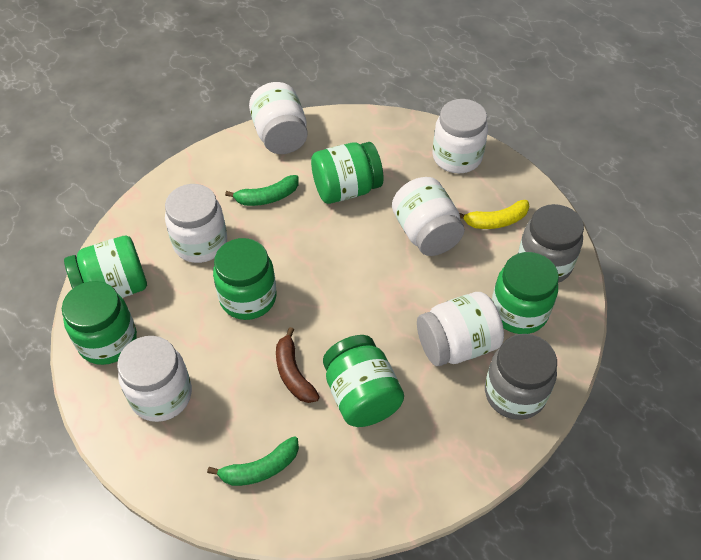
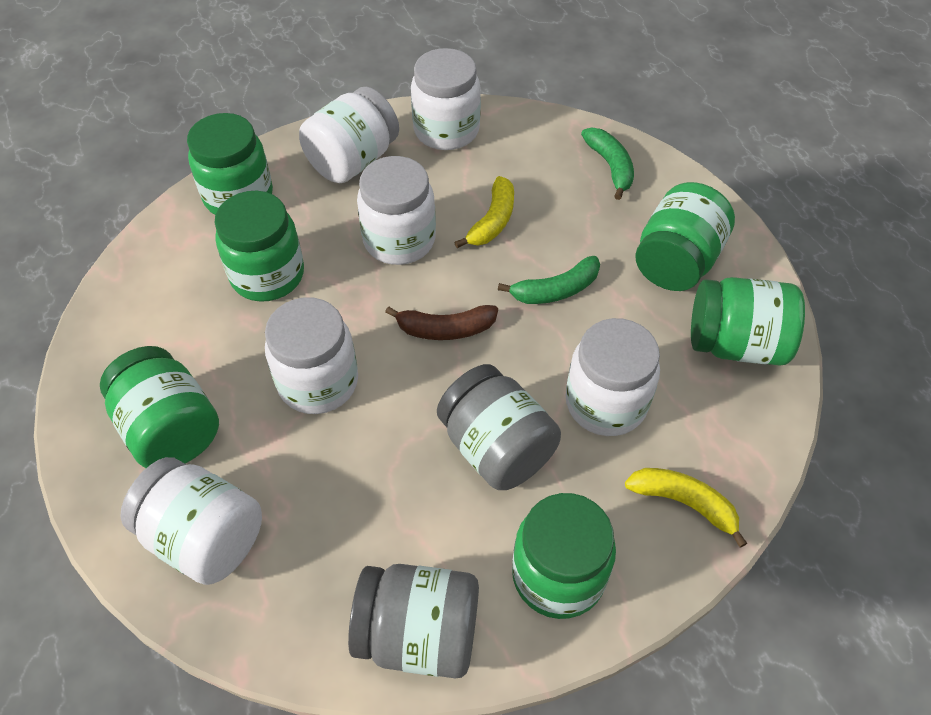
yellow banana: 1 -> 2

